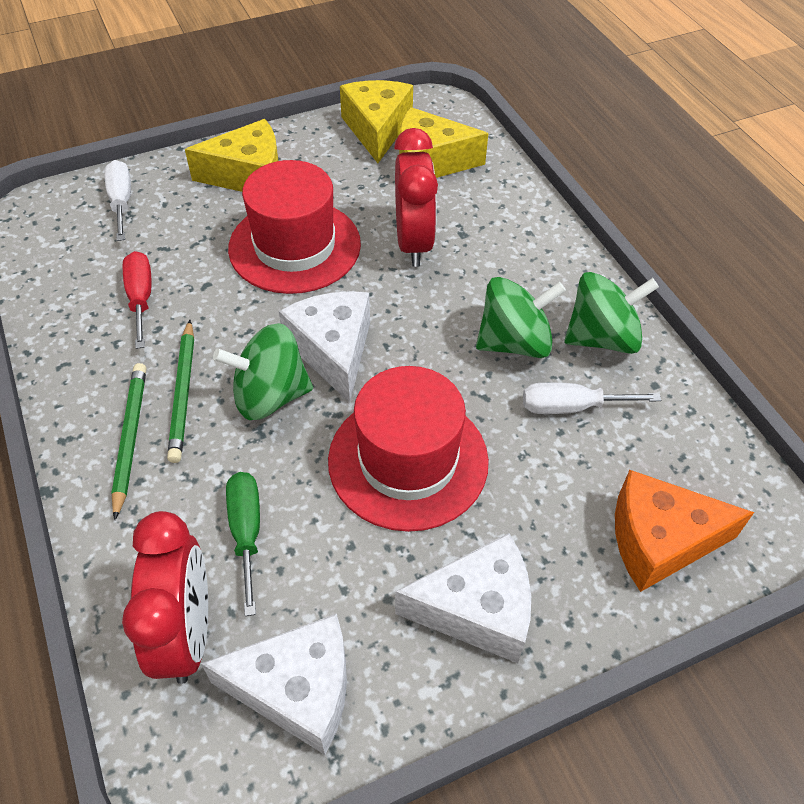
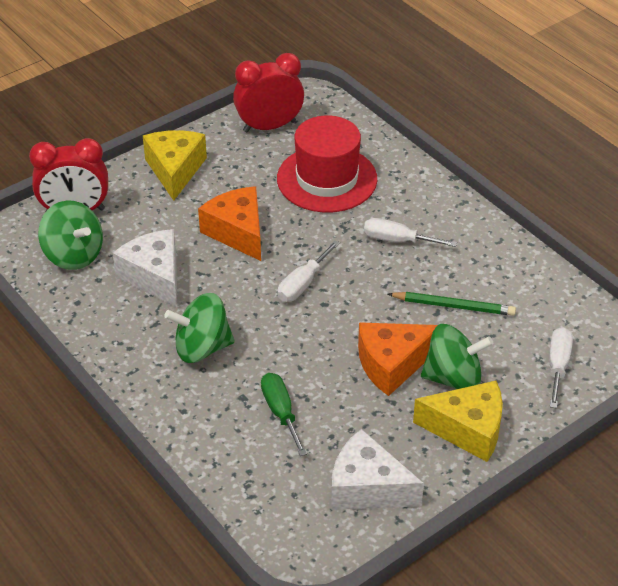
green pencil: 2 -> 1
orange cheese: 1 -> 2
red hat: 2 -> 1
red screwdriver: 1 -> 0
white cheese: 3 -> 2
white screwdriver: 2 -> 3
yellow cheese: 3 -> 2

